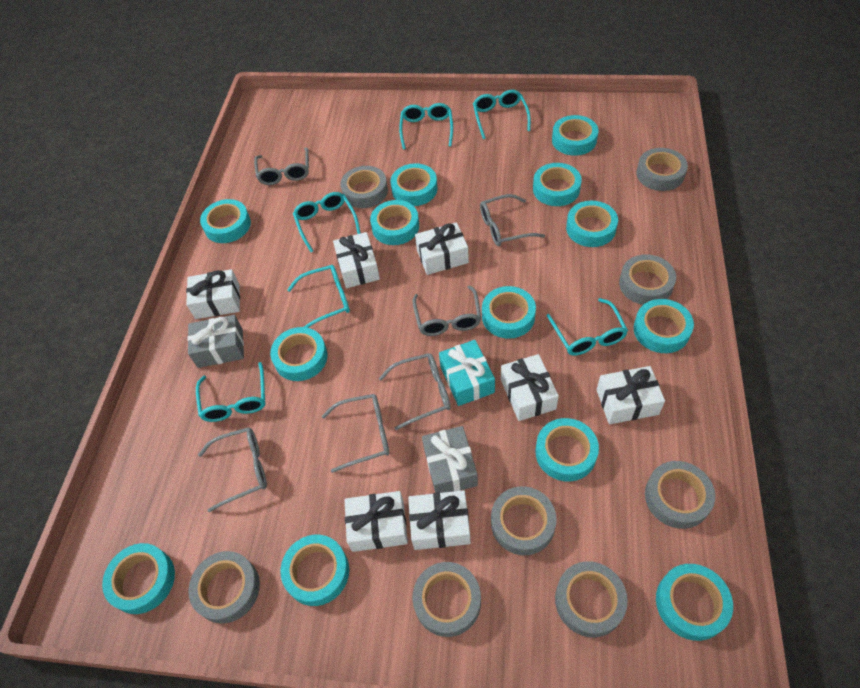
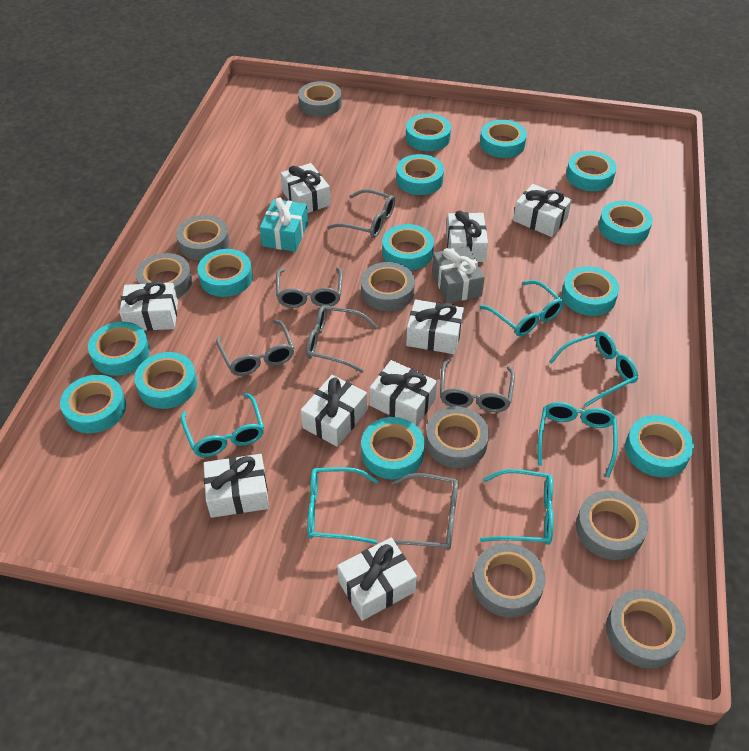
grey gift: 2 -> 1
white gift: 7 -> 9

